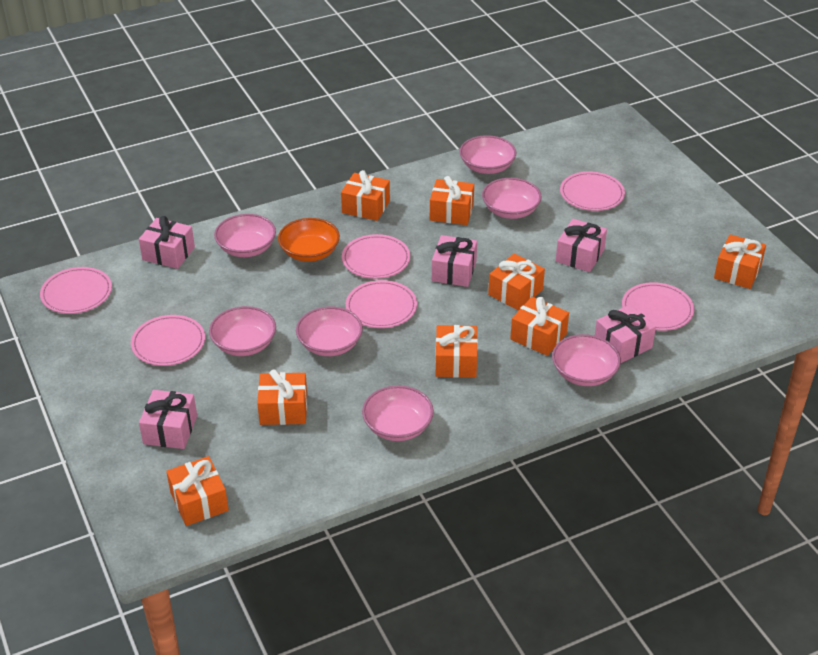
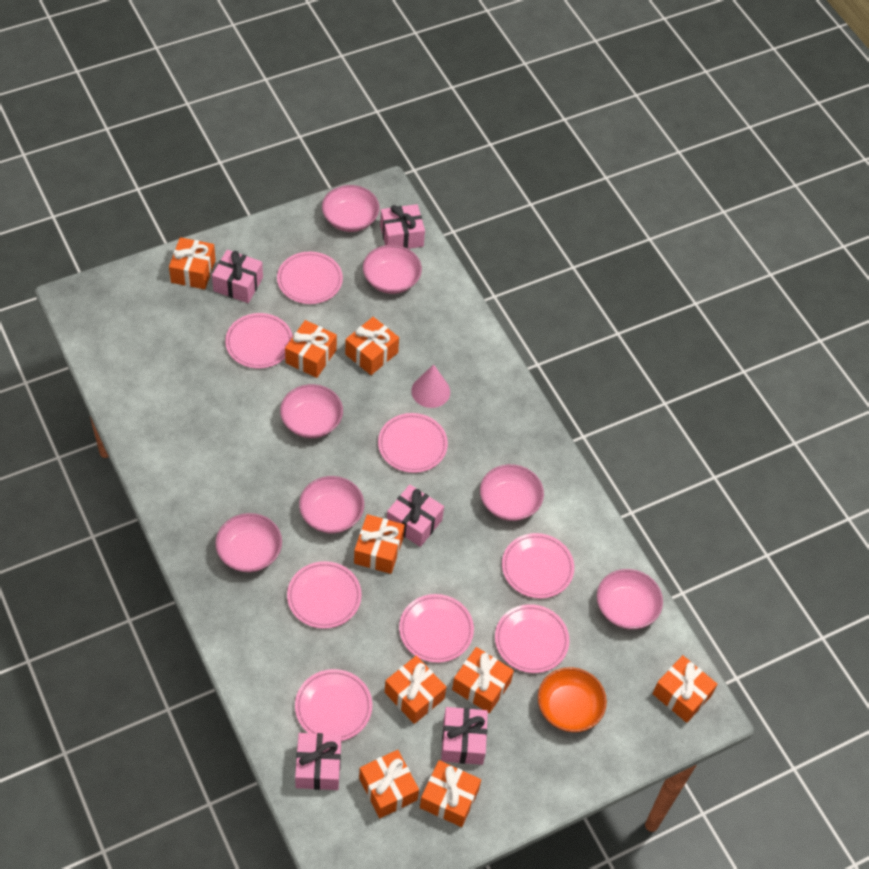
orange gift: 8 -> 9
pink cone: 0 -> 1
pink plate: 6 -> 8

